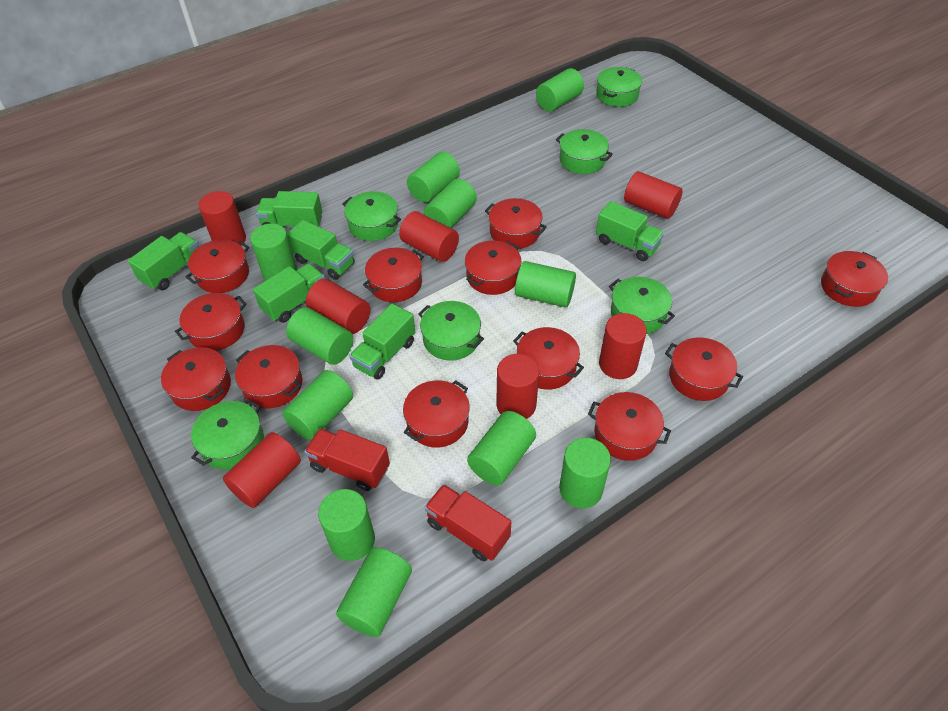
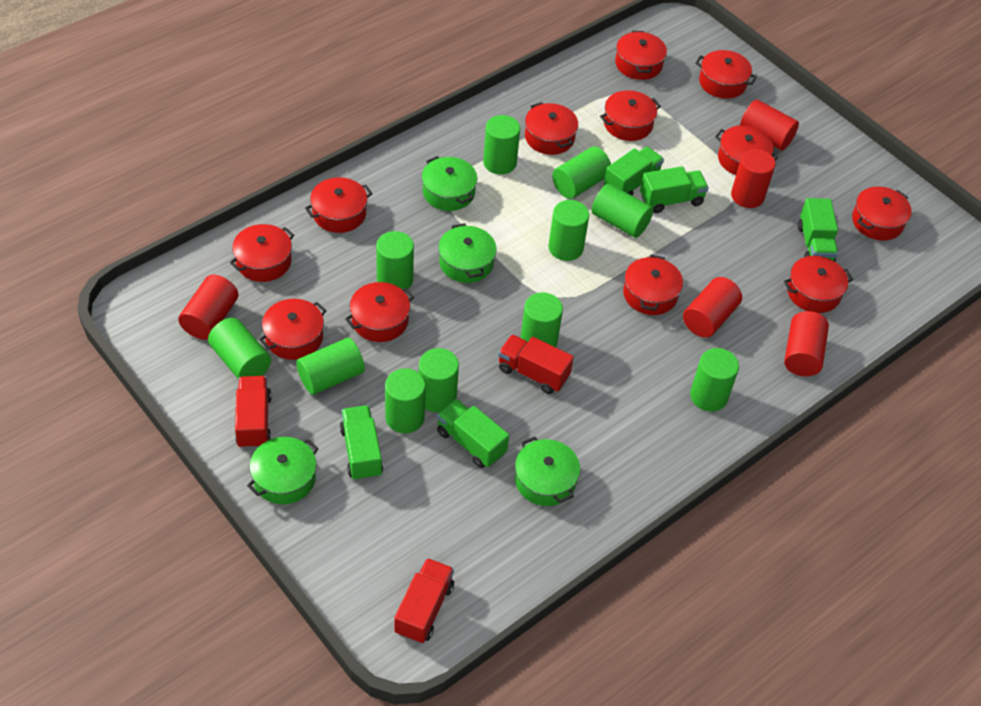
green pot: 6 -> 4
green truck: 6 -> 5
red cylinder: 7 -> 5
red truck: 2 -> 3

